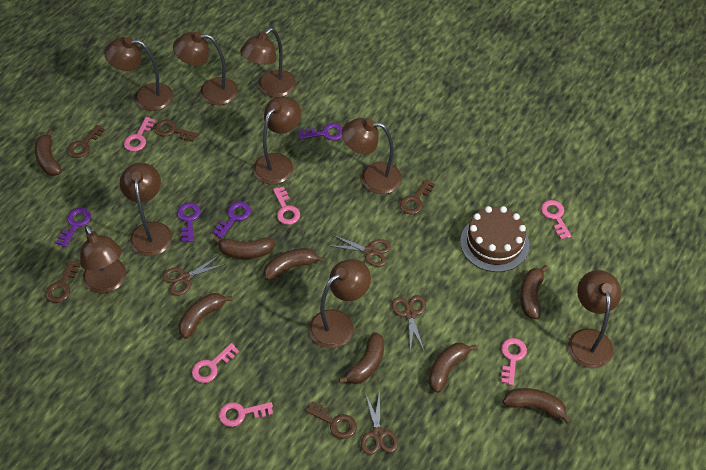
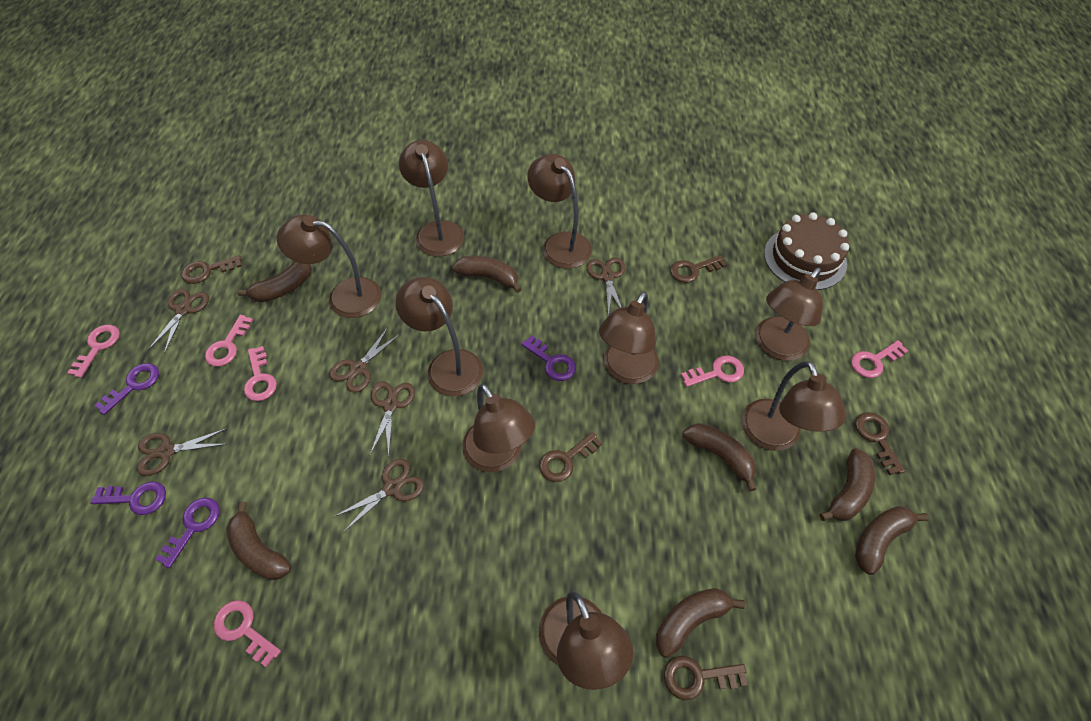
brown banana: 8 -> 7
brown scissors: 4 -> 6

